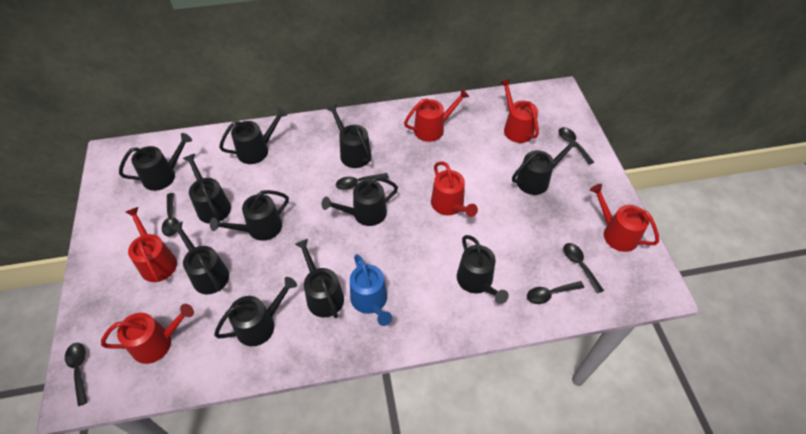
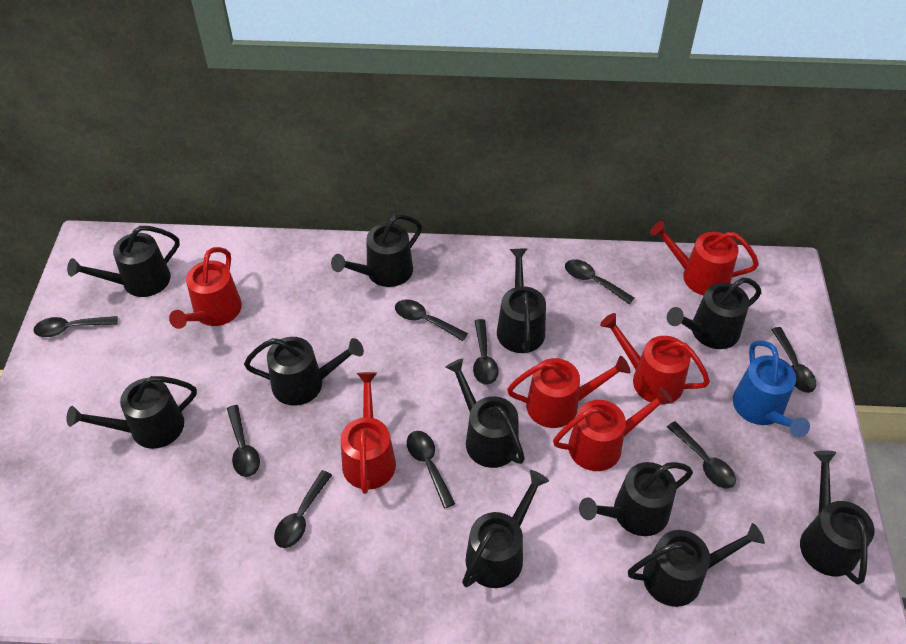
black spoon: 6 -> 9

